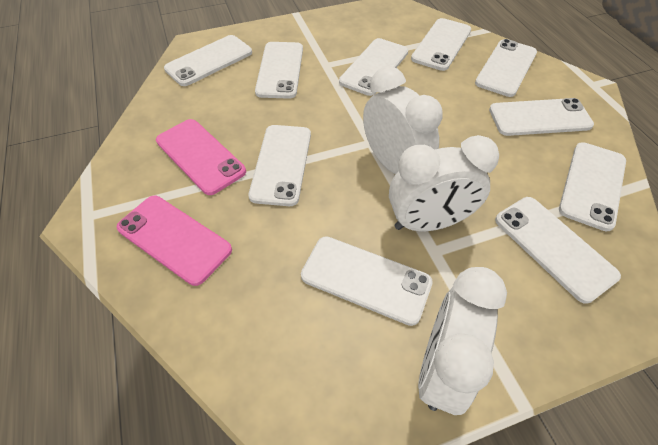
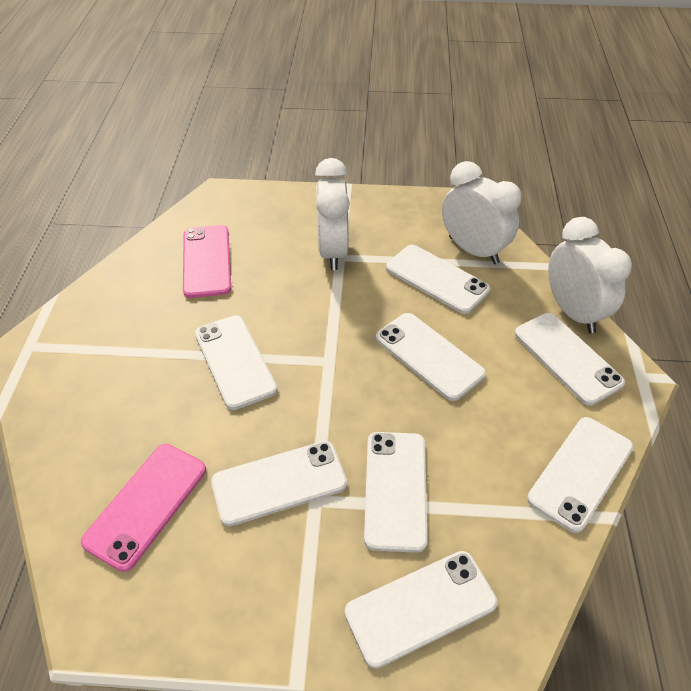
white phone: 10 -> 8

